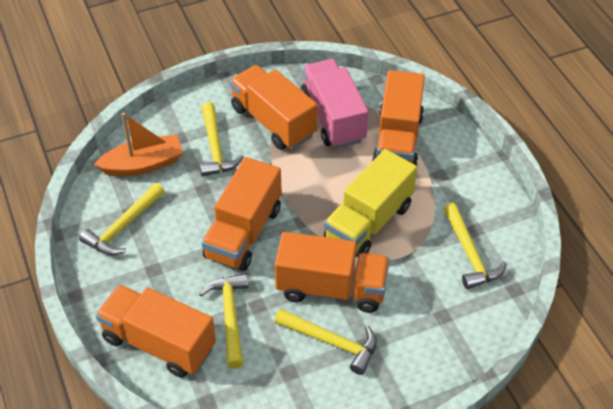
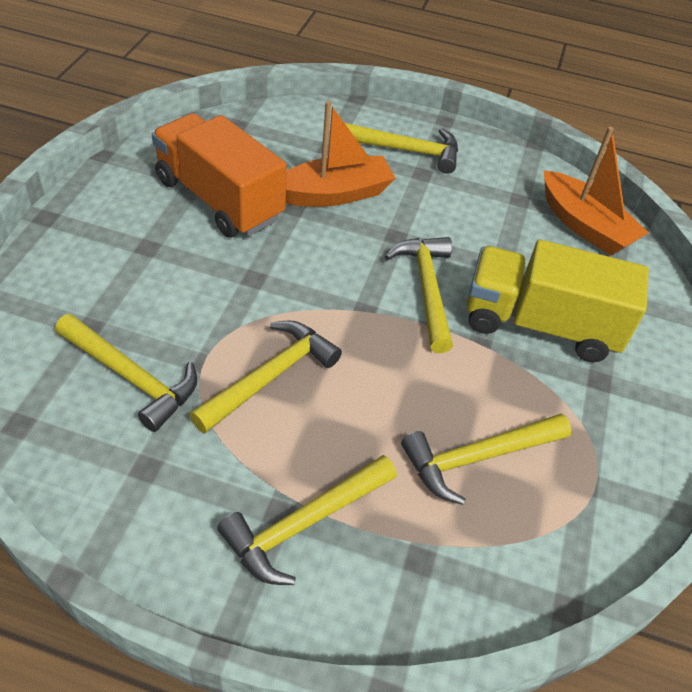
orange boat: 1 -> 2
orange truck: 5 -> 1
pink truck: 1 -> 0
yellow hammer: 5 -> 6

